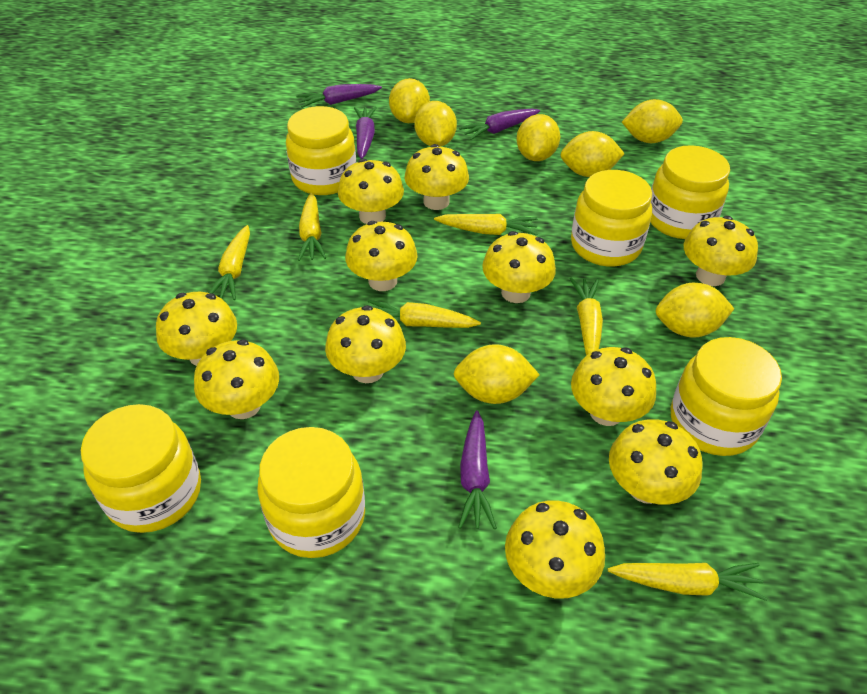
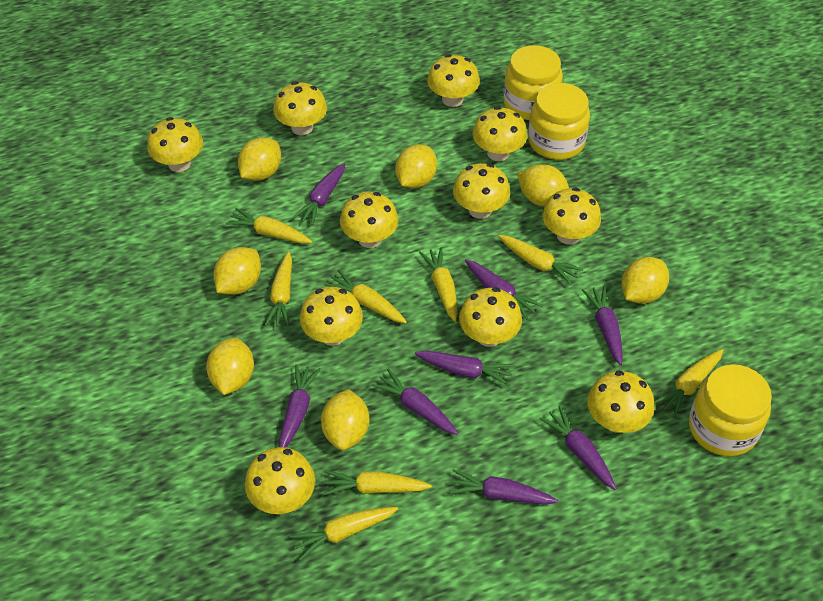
purple carrot: 4 -> 8
yellow carrot: 6 -> 8
yellow jar: 6 -> 3

